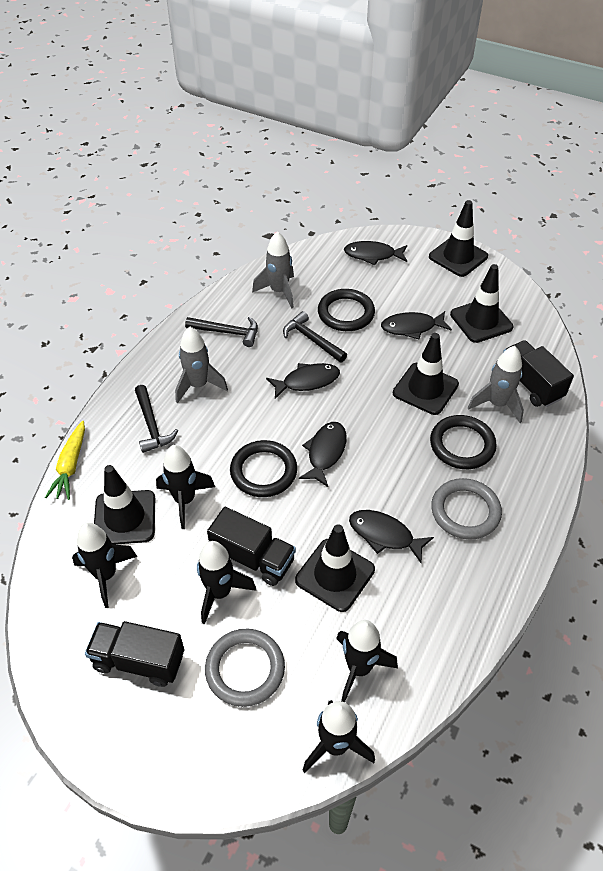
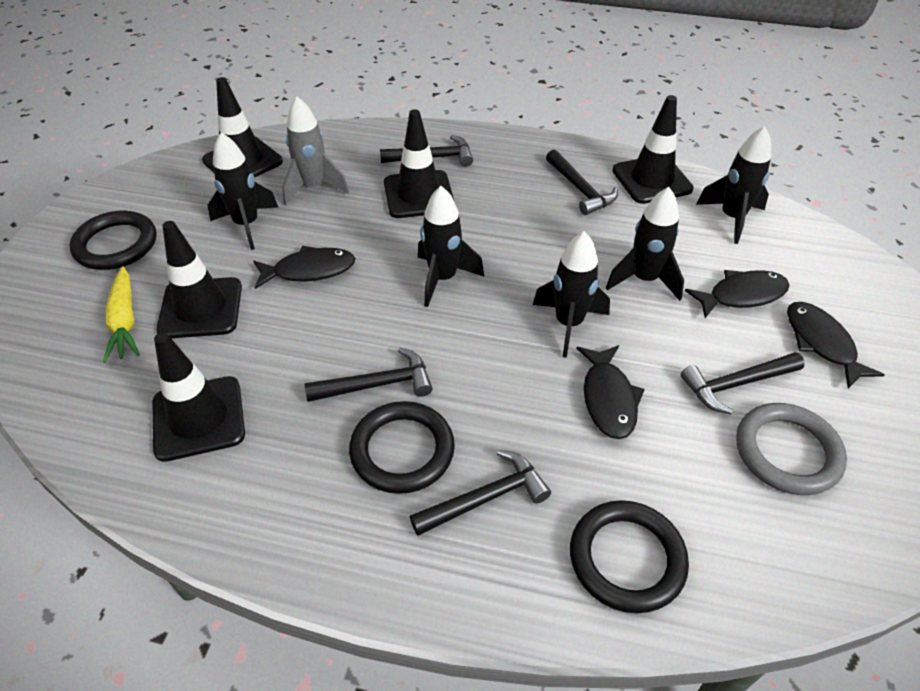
black fish: 5 -> 4
black hammer: 3 -> 5
black truck: 3 -> 0
grey ring: 2 -> 1
grey rocket: 3 -> 1

